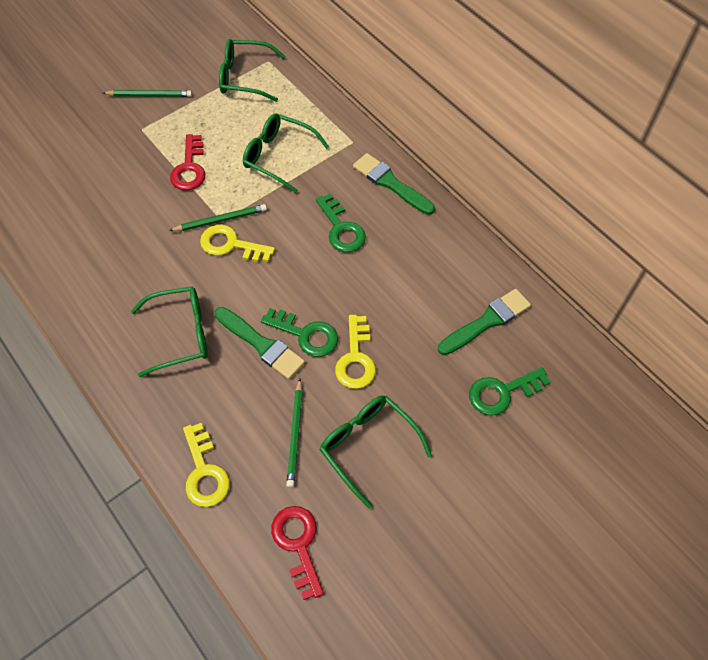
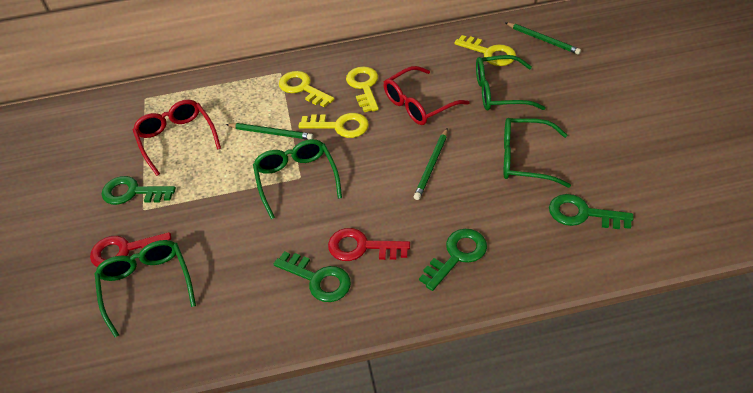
green brush: 3 -> 0
green key: 3 -> 4
red glasses: 0 -> 2
yellow key: 3 -> 4

